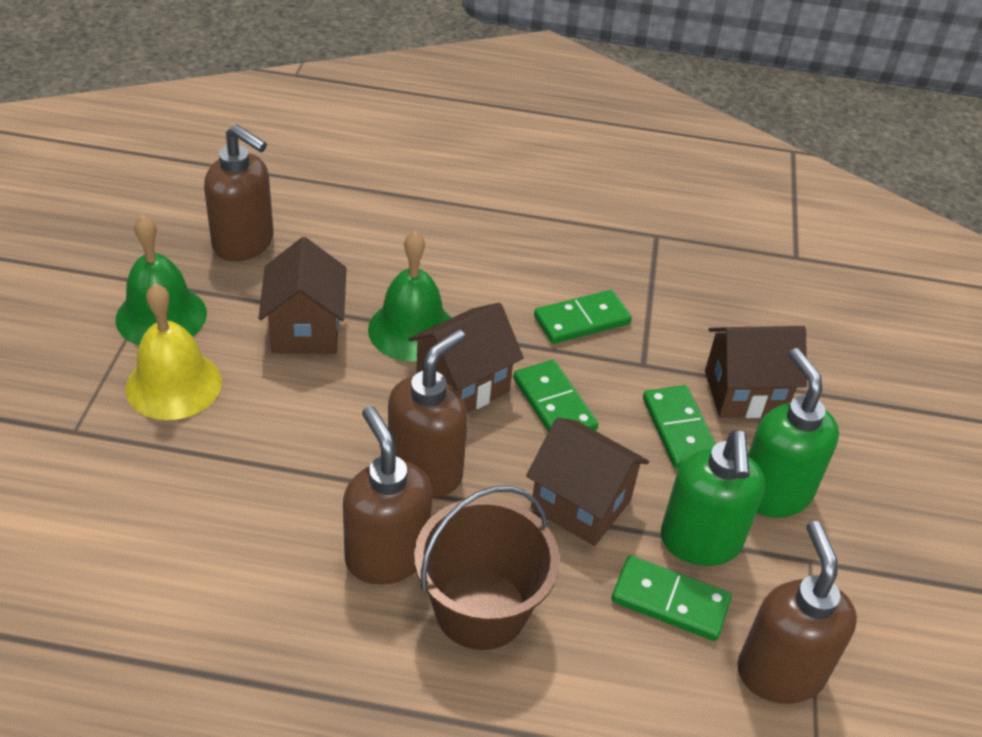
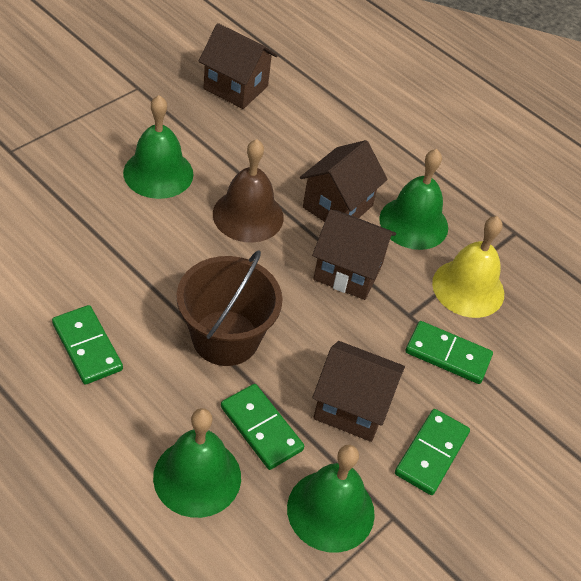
brown bell: 0 -> 1
brown soap dispenser: 4 -> 0
green bell: 2 -> 4
green soap dispenser: 2 -> 0

